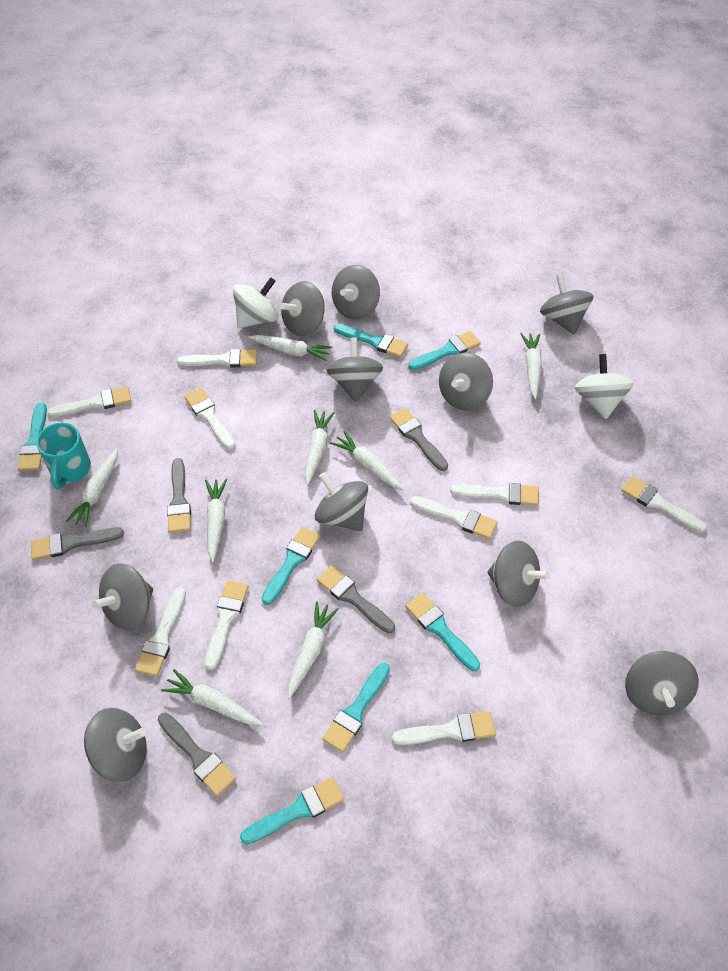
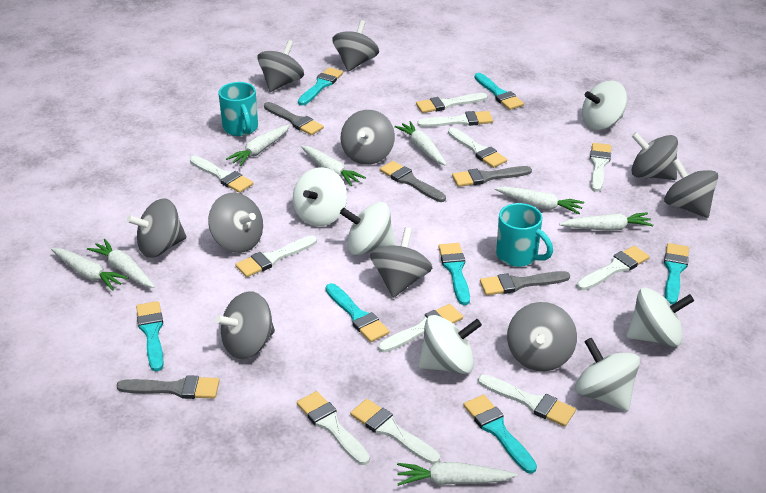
turquoise mug: 1 -> 2
white brush: 9 -> 11
white spinning top: 2 -> 6

